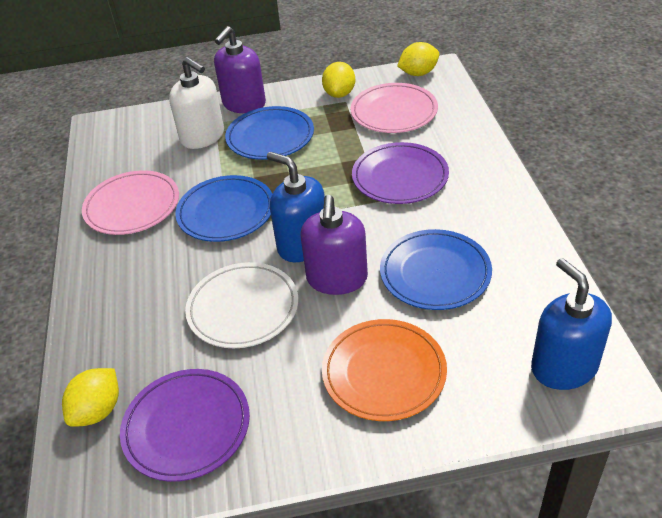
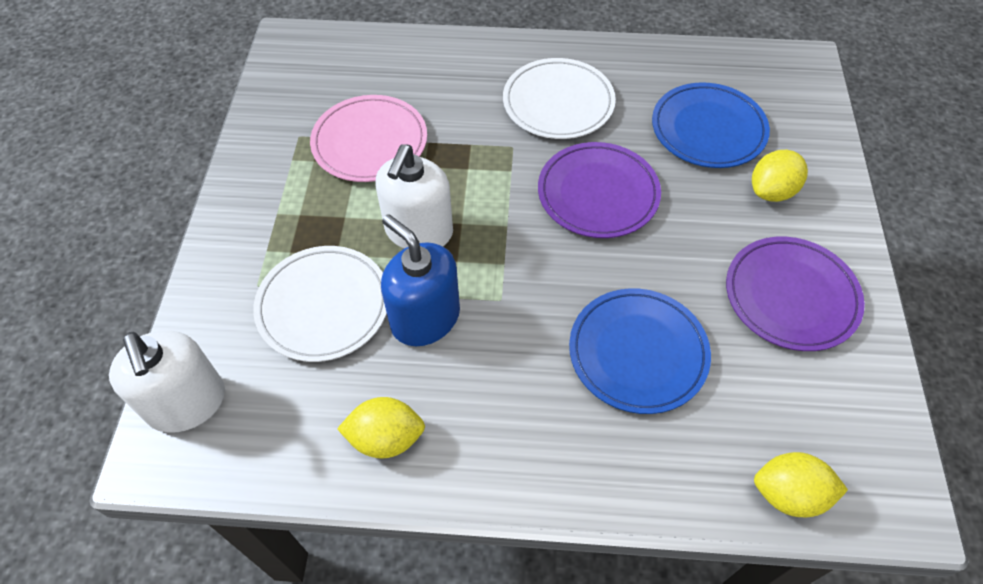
blue plate: 3 -> 2
blue soap dispenser: 2 -> 1
orange plate: 1 -> 0
pink plate: 2 -> 1
purple soap dispenser: 2 -> 0
white plate: 1 -> 2
white soap dispenser: 1 -> 2

